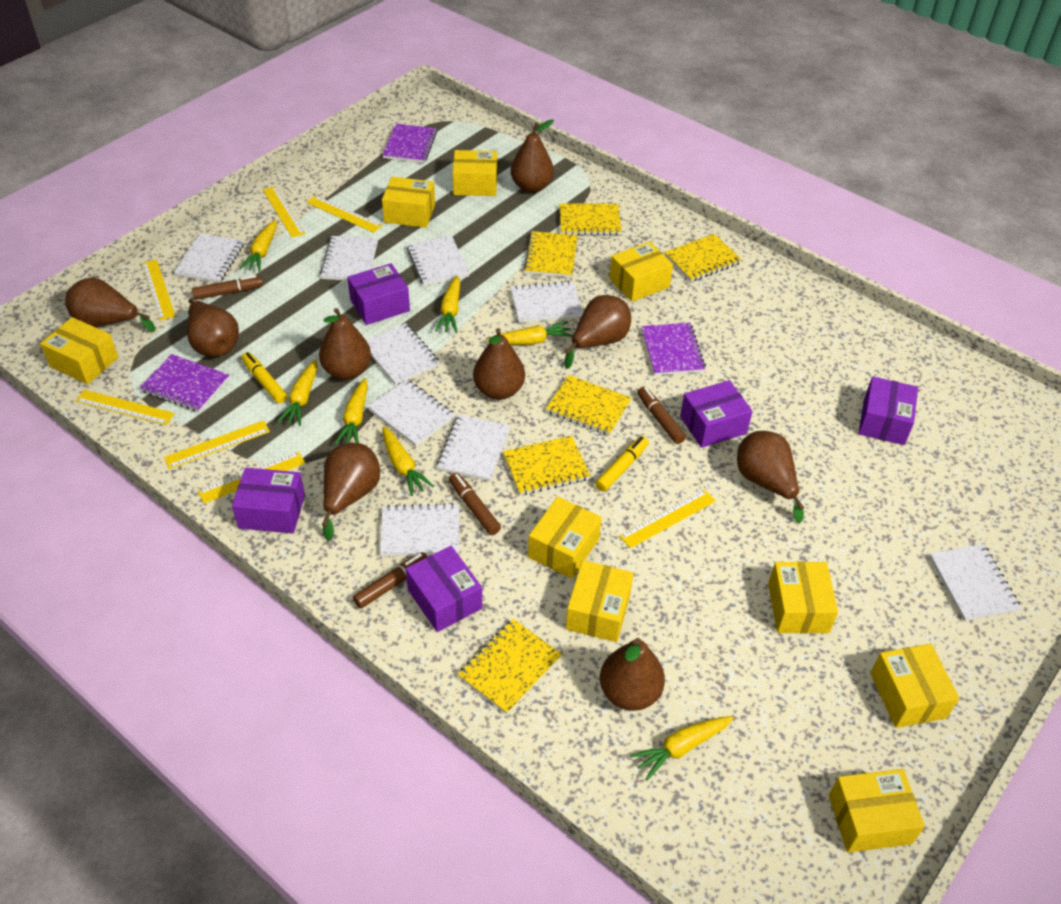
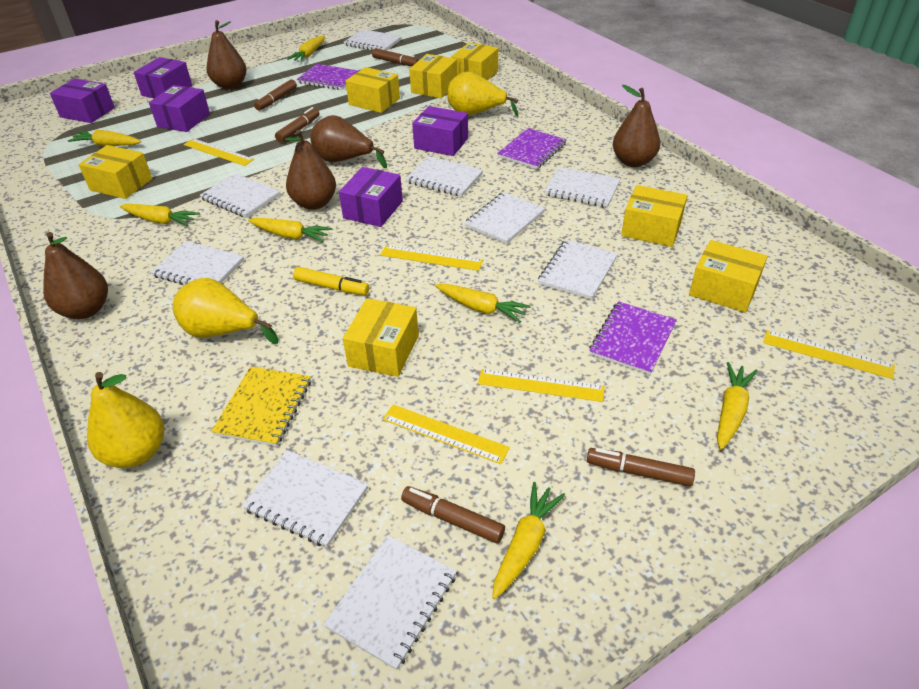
brown marker: 4 -> 5
brown pear: 9 -> 5
yellow box: 9 -> 7
yellow marker: 2 -> 1
yellow notebook: 6 -> 1
yellow pear: 0 -> 3
yellow ruler: 7 -> 5

